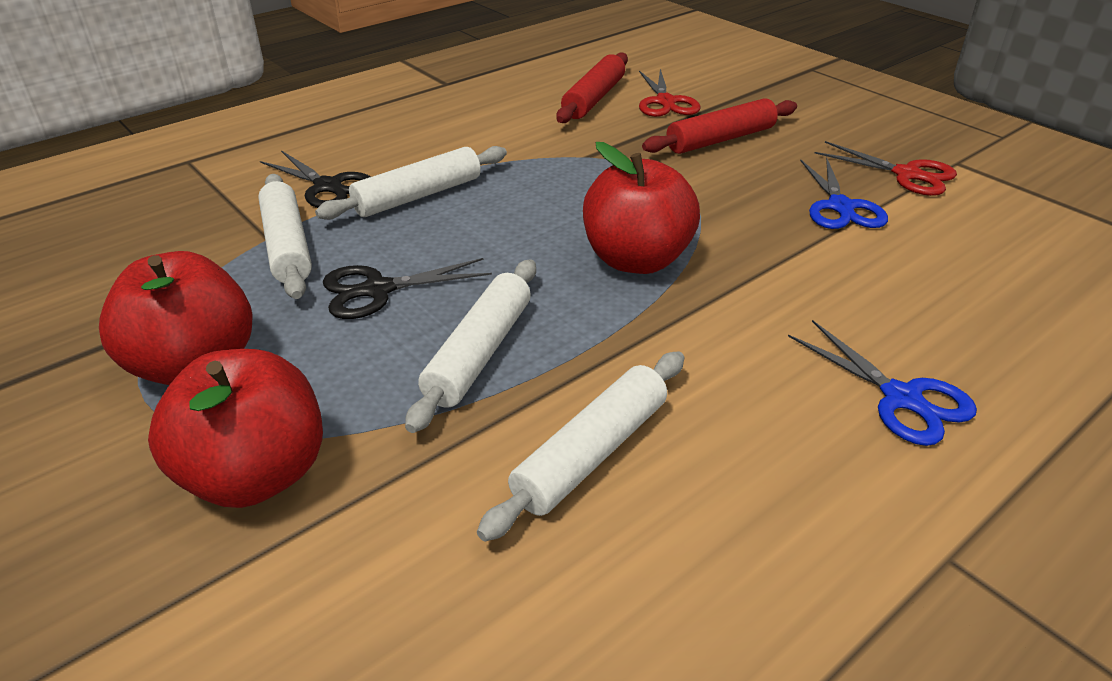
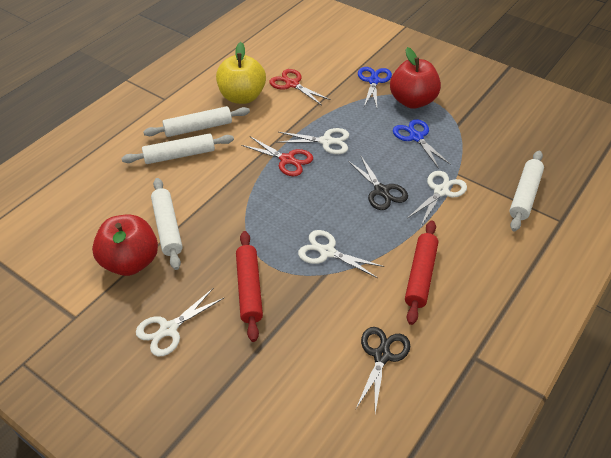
red apple: 3 -> 2
white scissors: 0 -> 4
yellow apple: 0 -> 1

